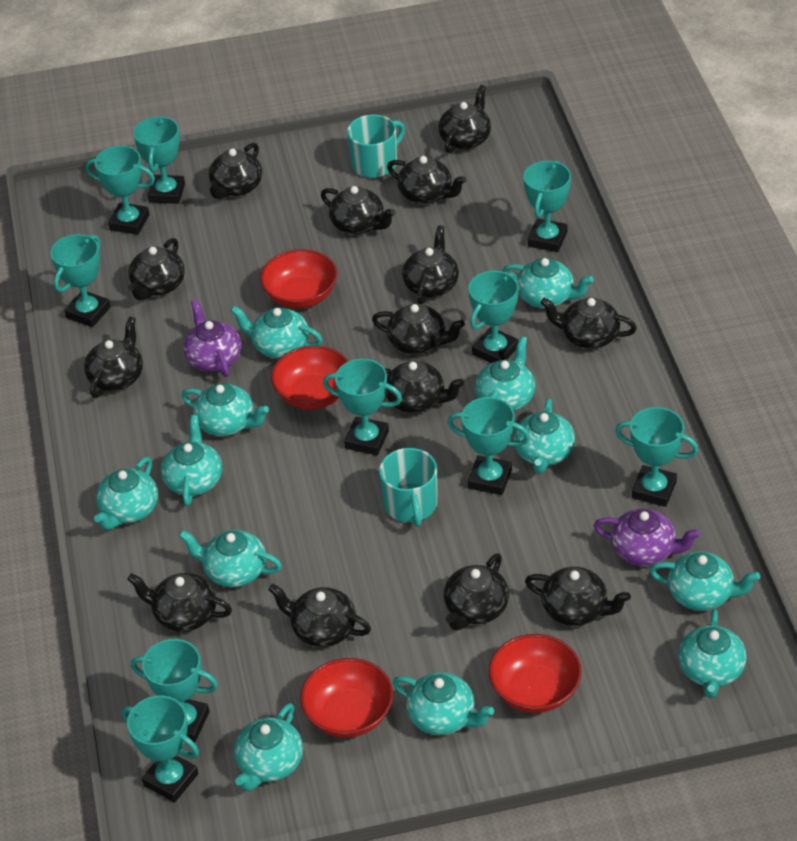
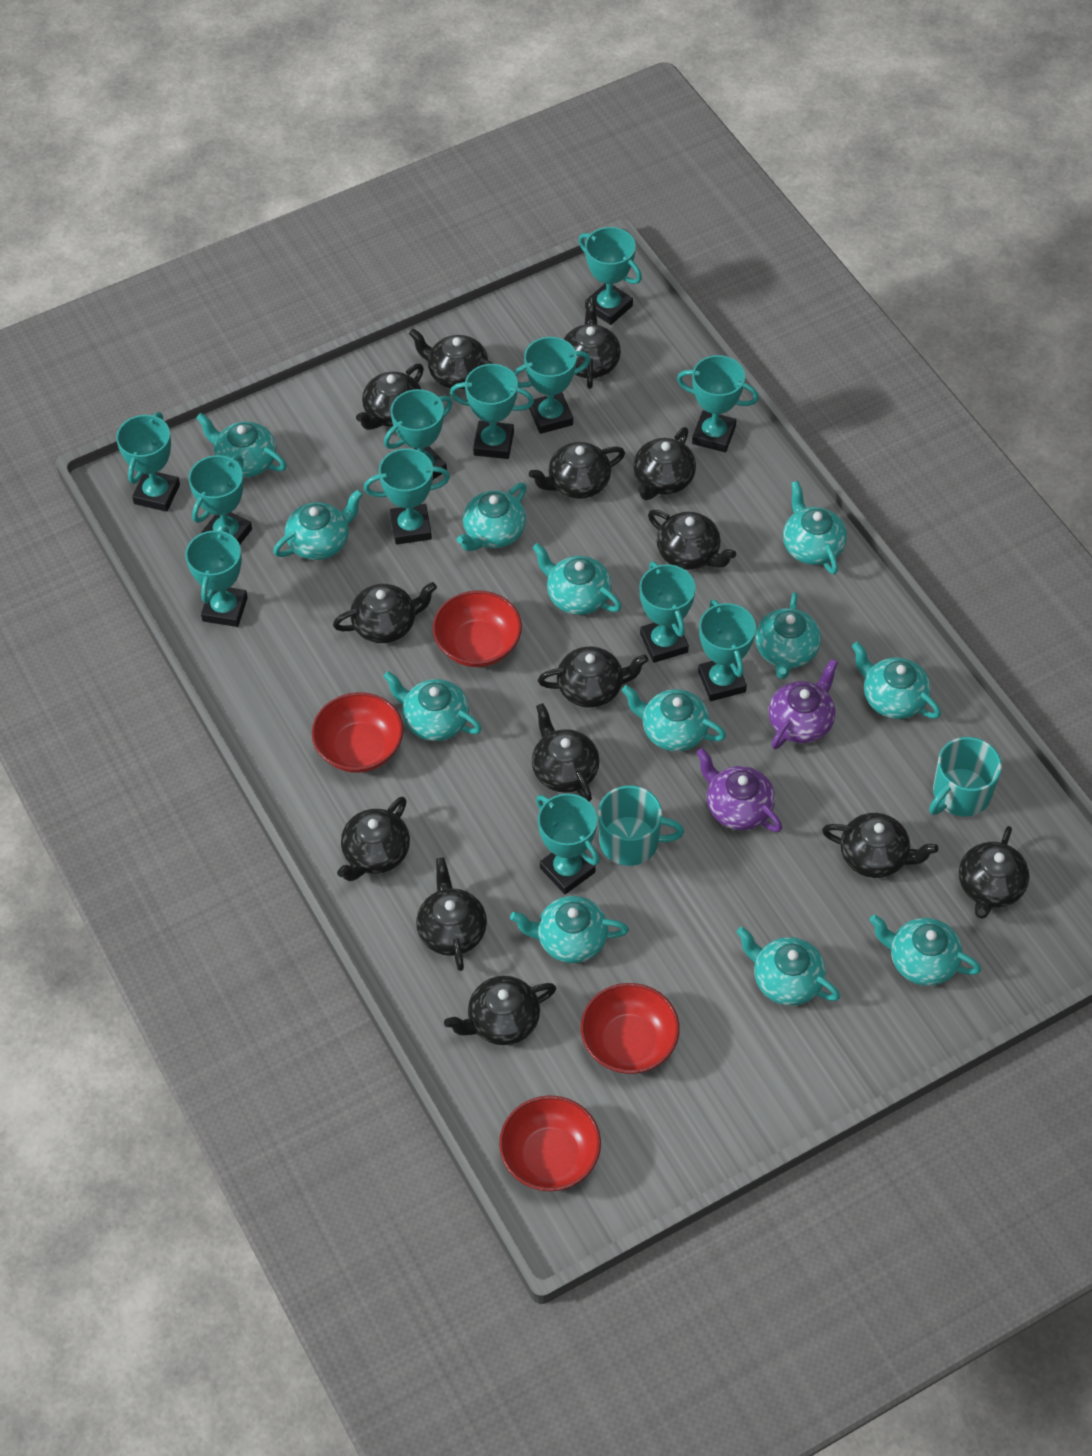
turquoise trophy: 10 -> 12

